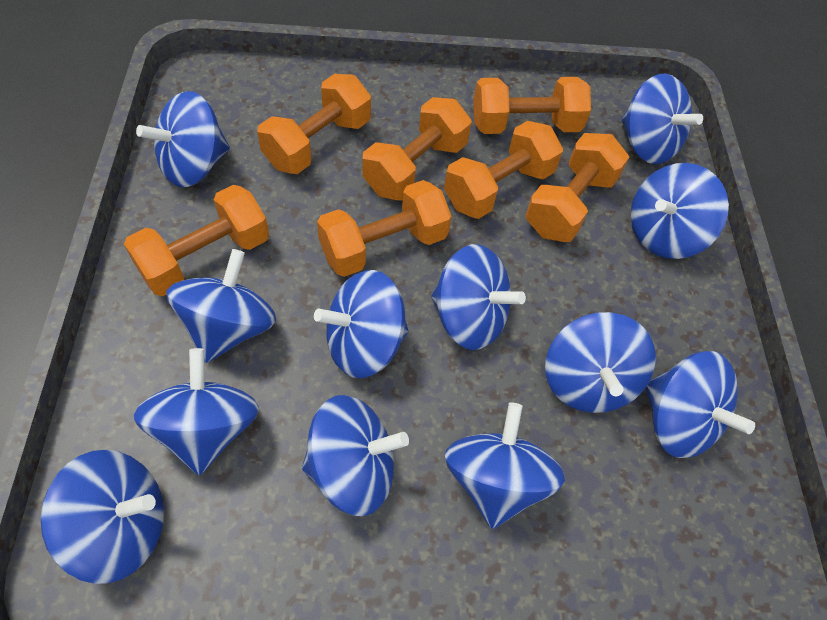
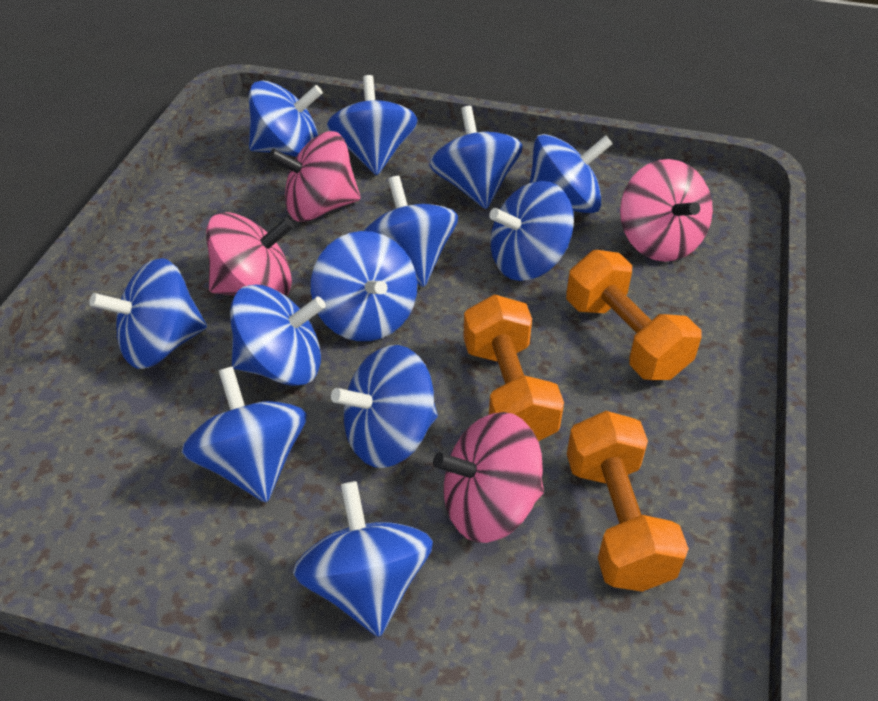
orange dumbbell: 7 -> 3
pink spinning top: 0 -> 4

